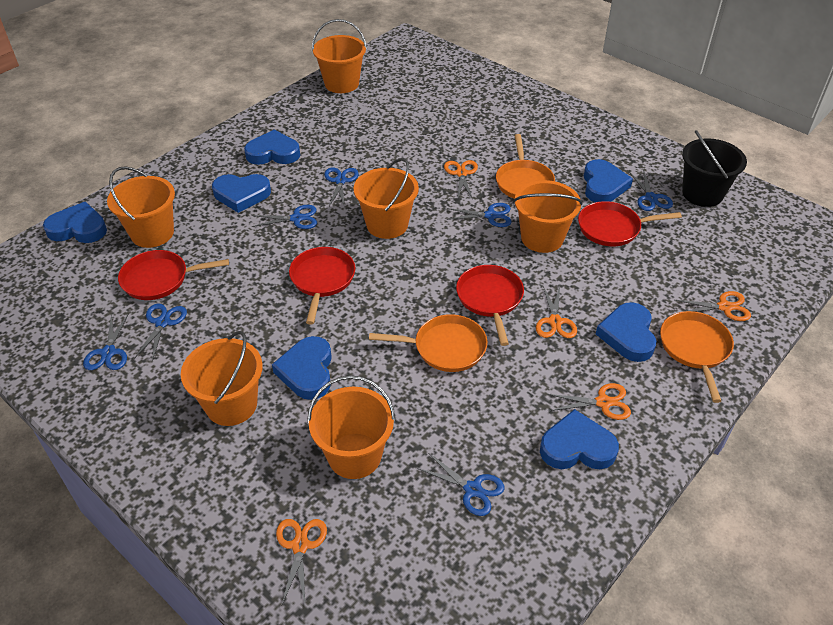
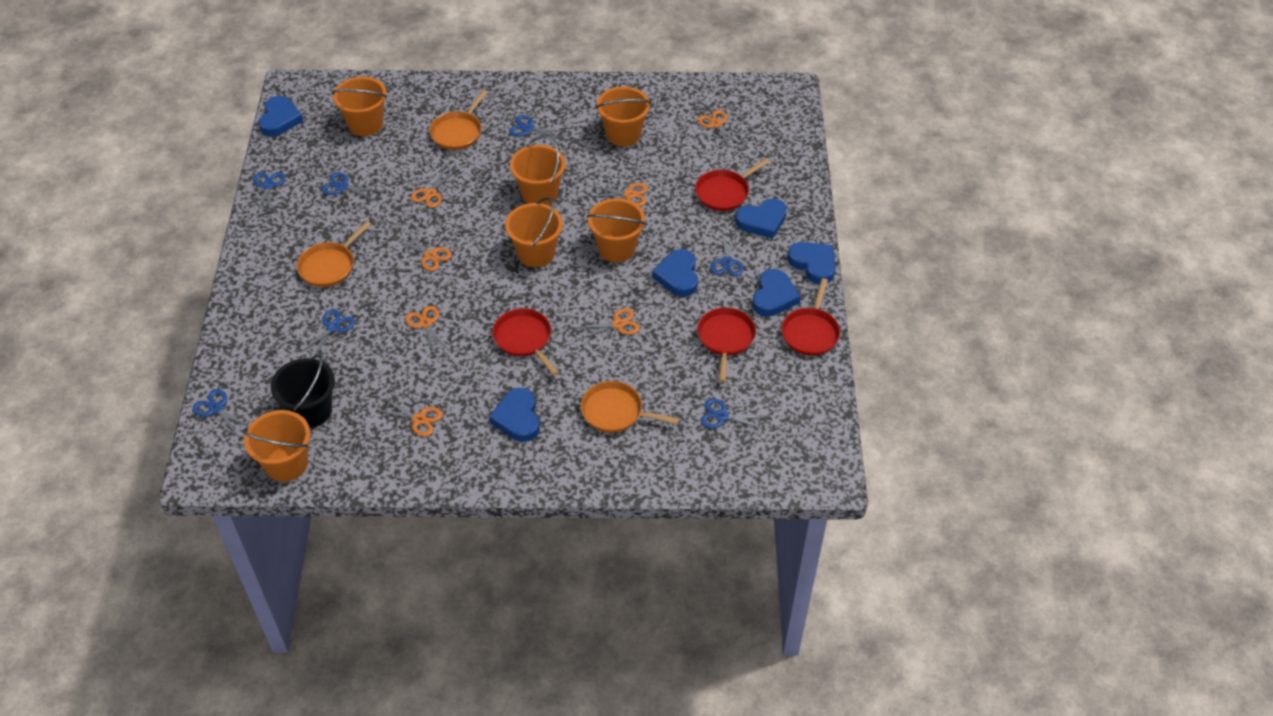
blue heart: 7 -> 6
orange scissors: 5 -> 7

